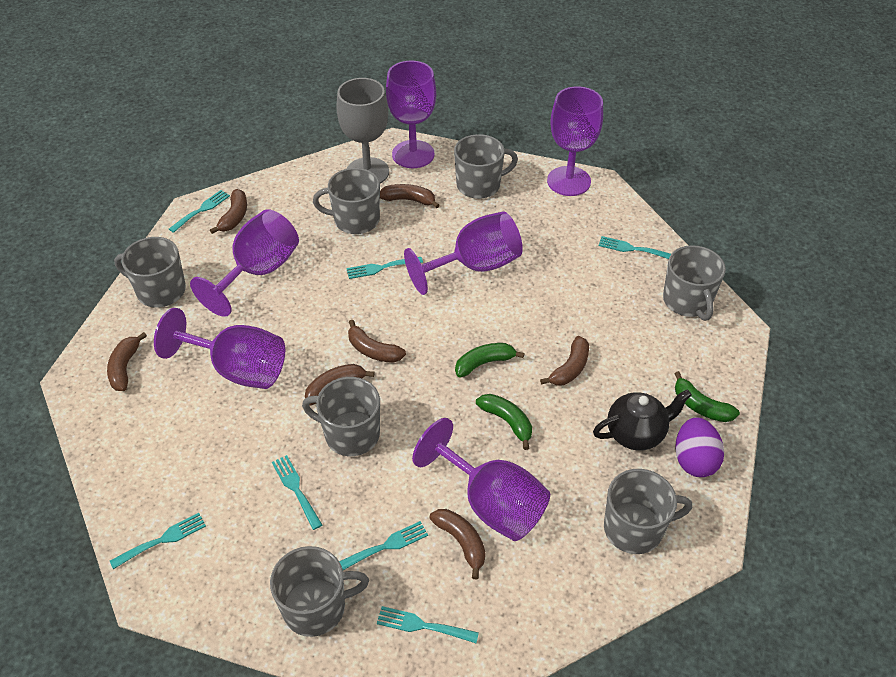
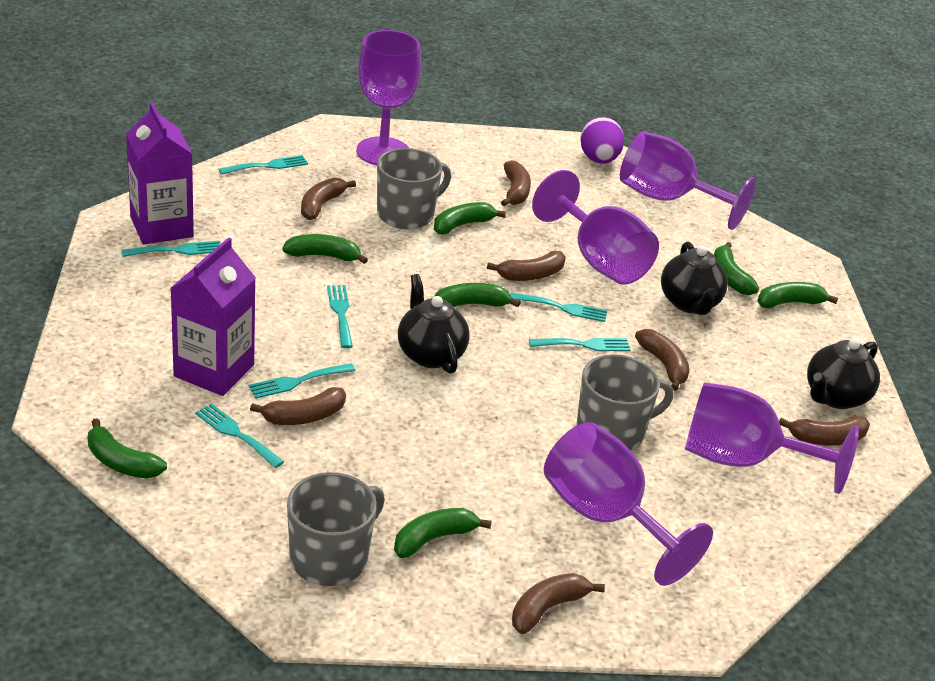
black teapot: 1 -> 3
green banana: 3 -> 7
grey goblet: 1 -> 0
grey mug: 7 -> 3
purple carton: 0 -> 2
purple goblet: 6 -> 5

